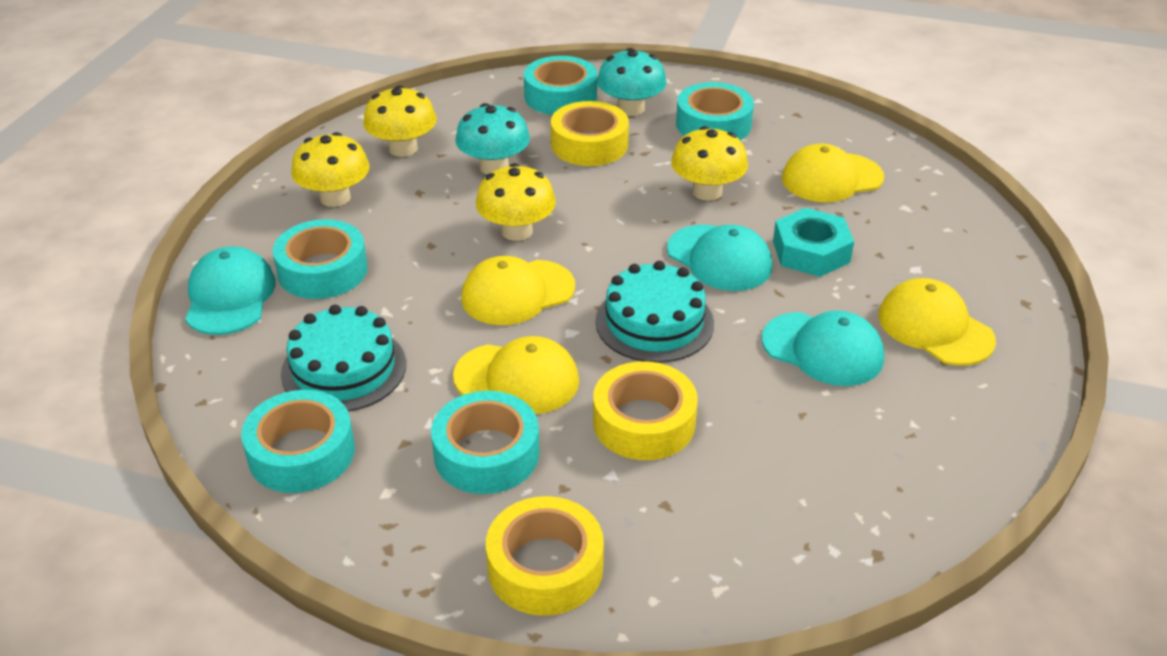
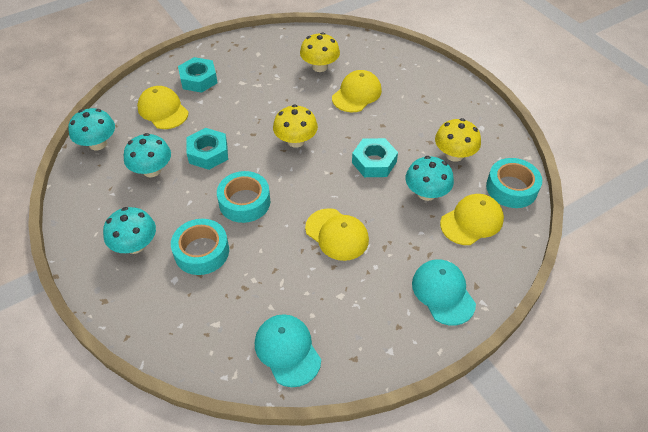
turquoise cake: 2 -> 0
turquoise cap: 3 -> 2
turquoise mushroom: 2 -> 4
turquoise nut: 1 -> 3
turquoise tape: 5 -> 3
yellow mushroom: 4 -> 3
yellow tape: 3 -> 0

